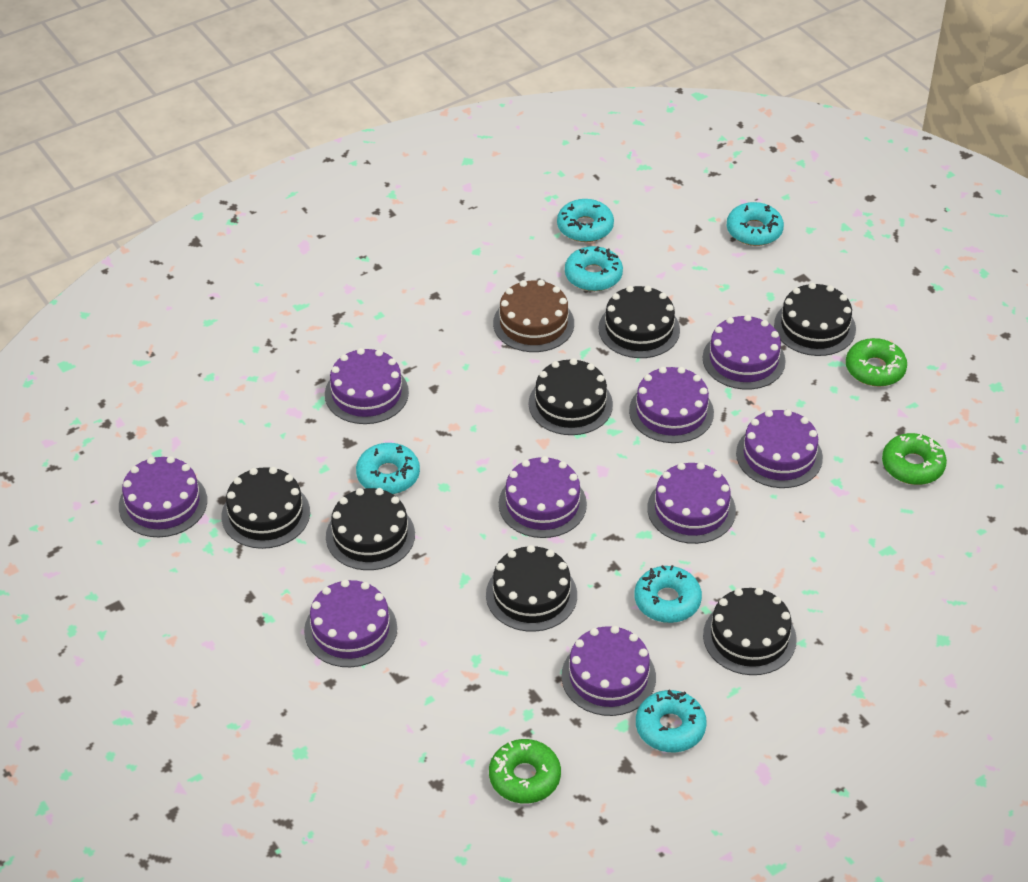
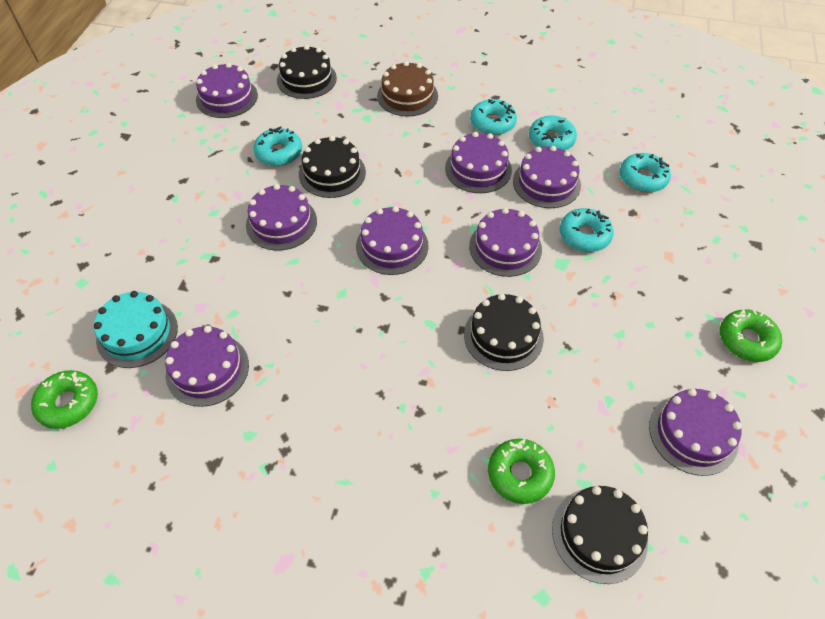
black cake: 7 -> 4
purple cake: 9 -> 8
turquoise cake: 0 -> 1
turquoise donut: 6 -> 5

